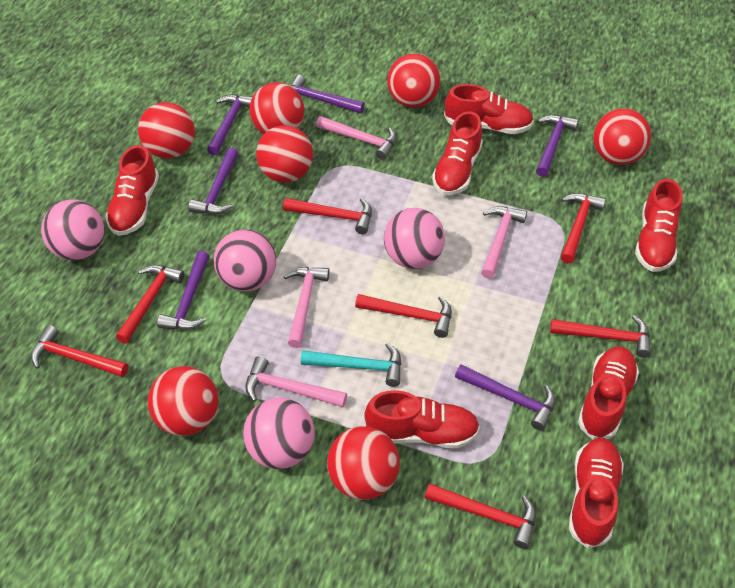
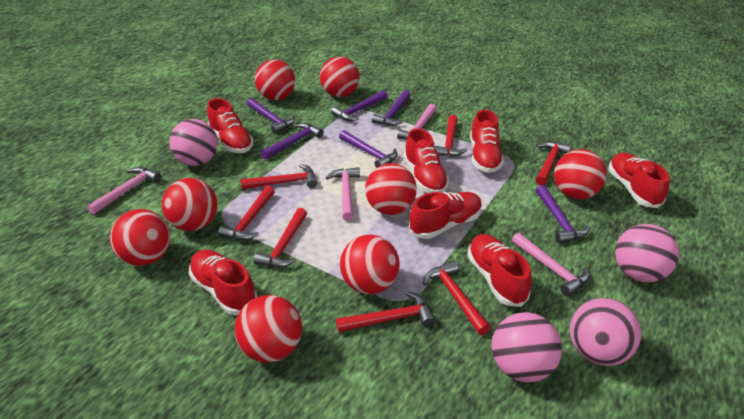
red ball: 7 -> 8
turquoise hammer: 1 -> 0

